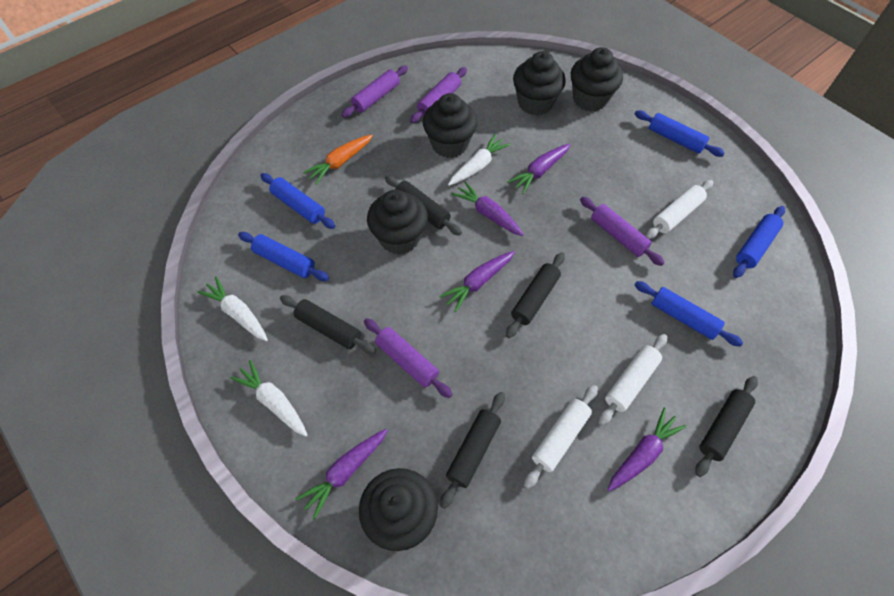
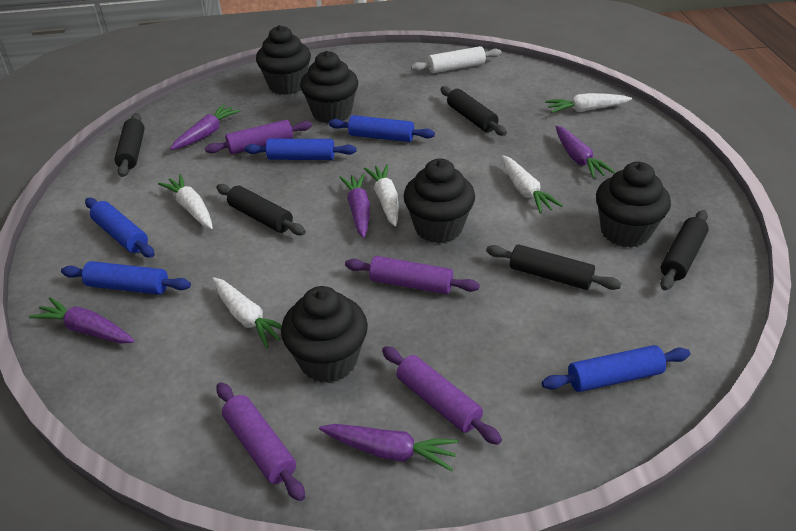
orange carrot: 1 -> 0
white carrot: 3 -> 5
white rolling pin: 3 -> 1

